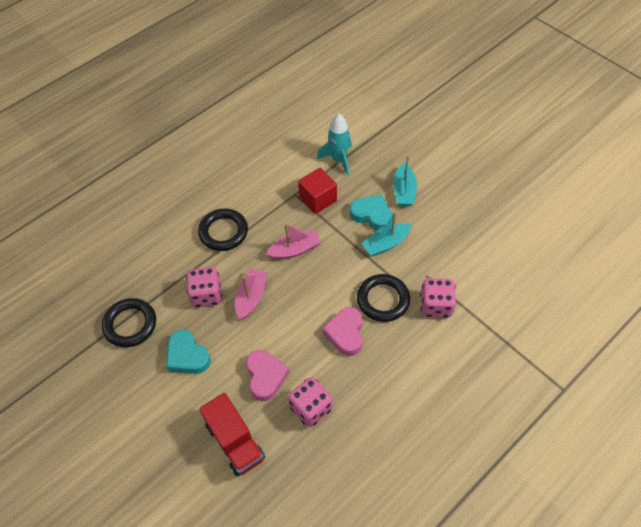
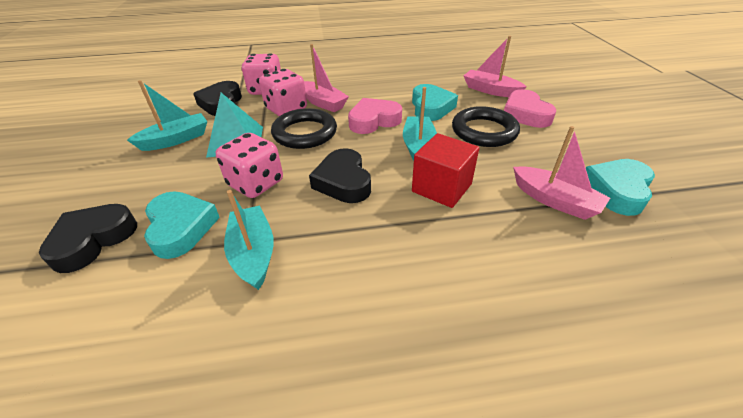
black heart: 0 -> 3
black ring: 3 -> 2
pink boat: 2 -> 3
red truck: 1 -> 0
turquoise boat: 2 -> 3
turquoise heart: 2 -> 3
turquoise pyramid: 0 -> 1
turquoise rocket: 1 -> 0

